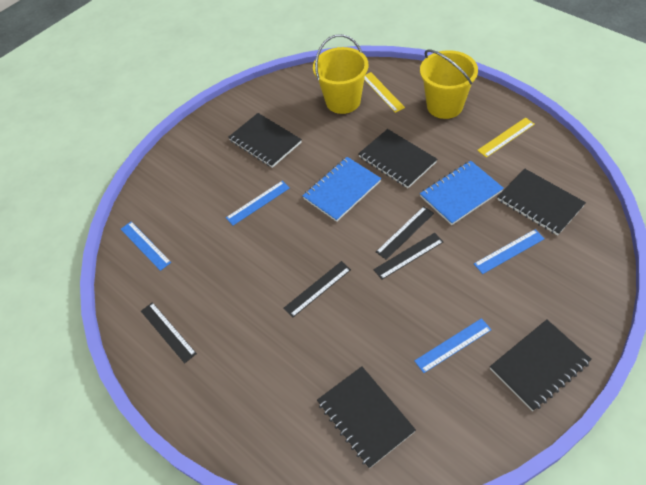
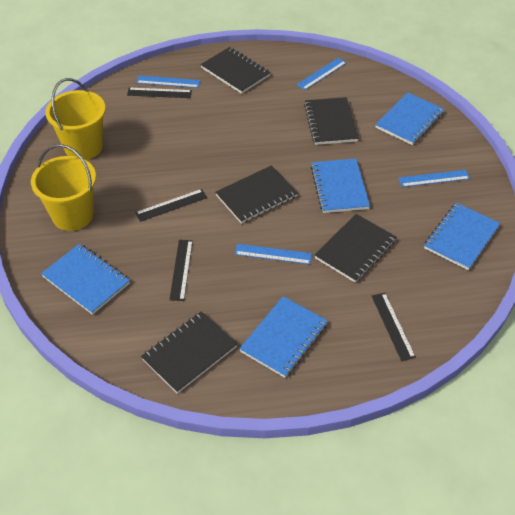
blue notebook: 2 -> 5
yellow ruler: 2 -> 0

